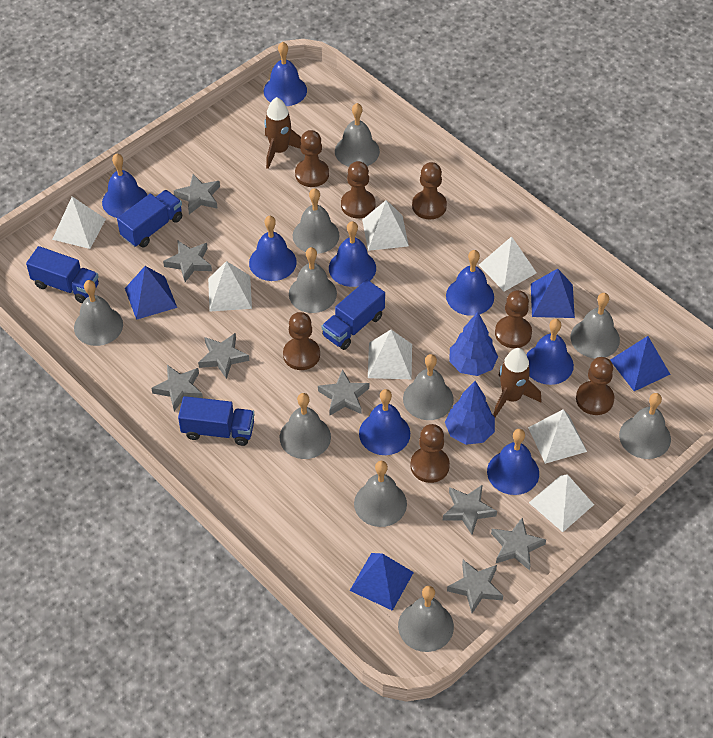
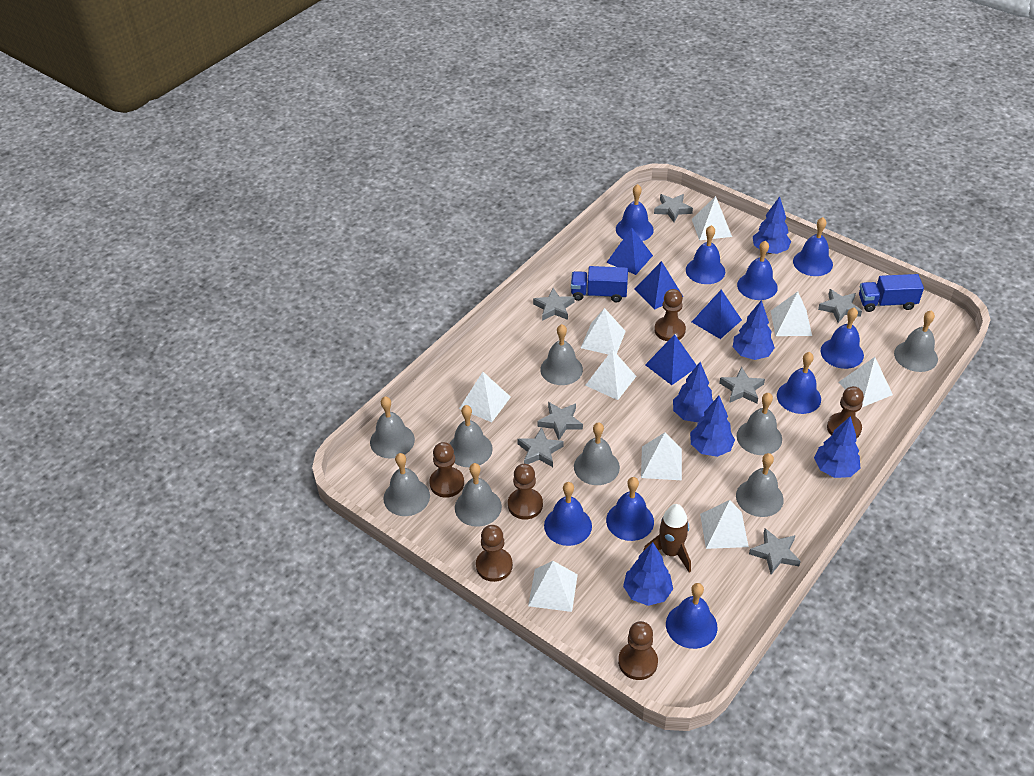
blue bell: 8 -> 9
blue tree: 2 -> 6
blue truck: 4 -> 2
brown pawn: 7 -> 6
brown rocket: 2 -> 1
grey bell: 10 -> 9
grey star: 8 -> 7
white pyramid: 7 -> 9

